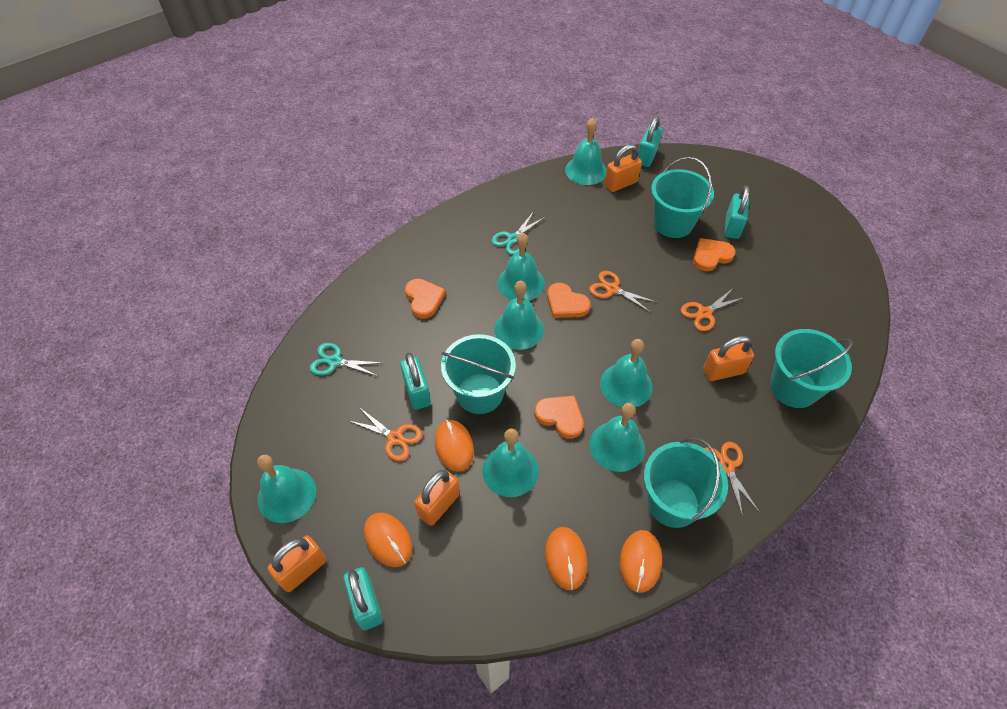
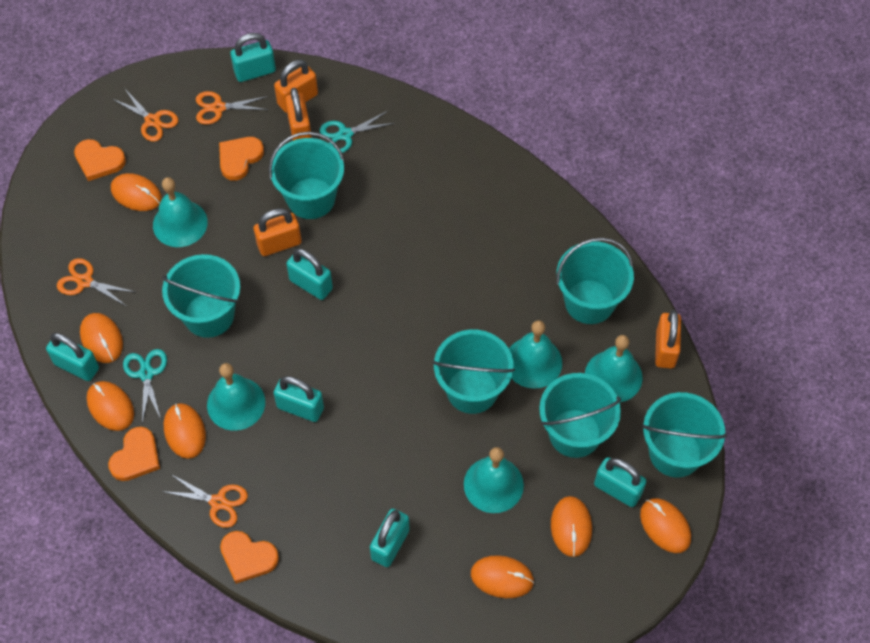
orange mouse: 4 -> 7
turquoise bell: 7 -> 5
turquoise bucket: 4 -> 6
turquoise padlock: 4 -> 6

